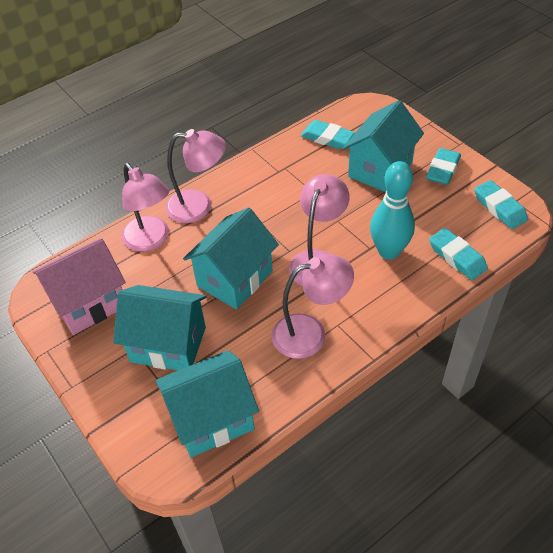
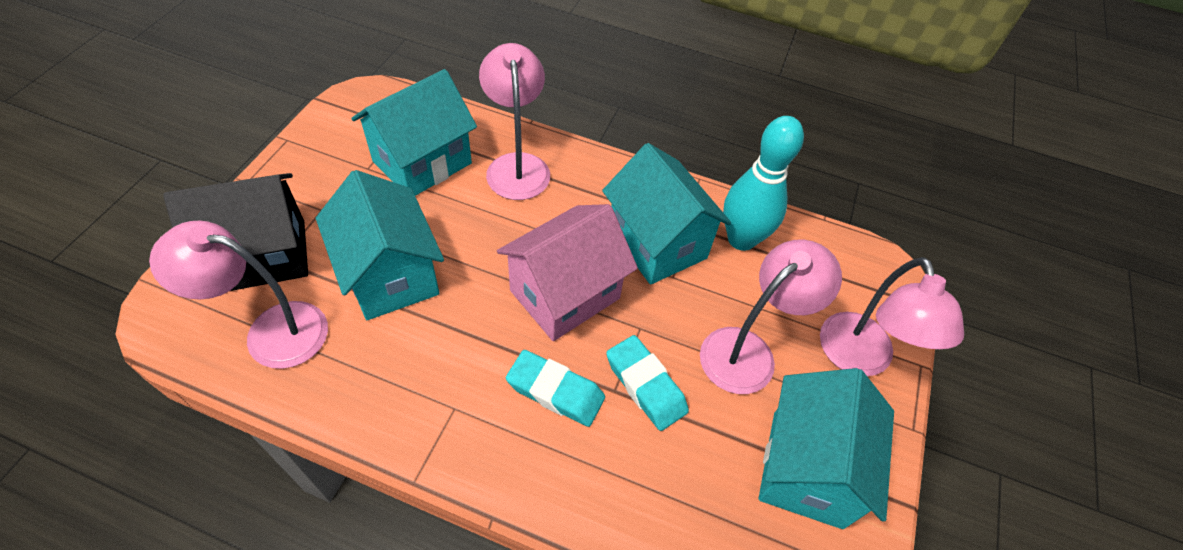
black house: 0 -> 1
turquoise eraser: 4 -> 2

